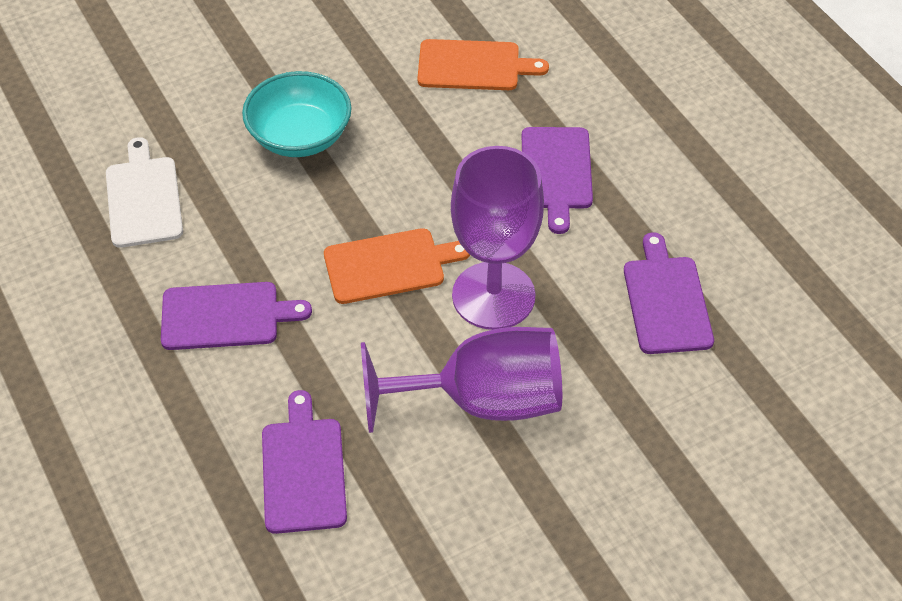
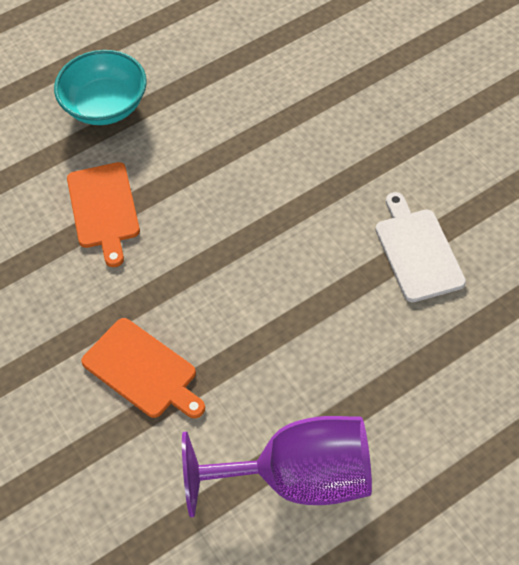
purple cutting board: 4 -> 0
purple goblet: 2 -> 1

